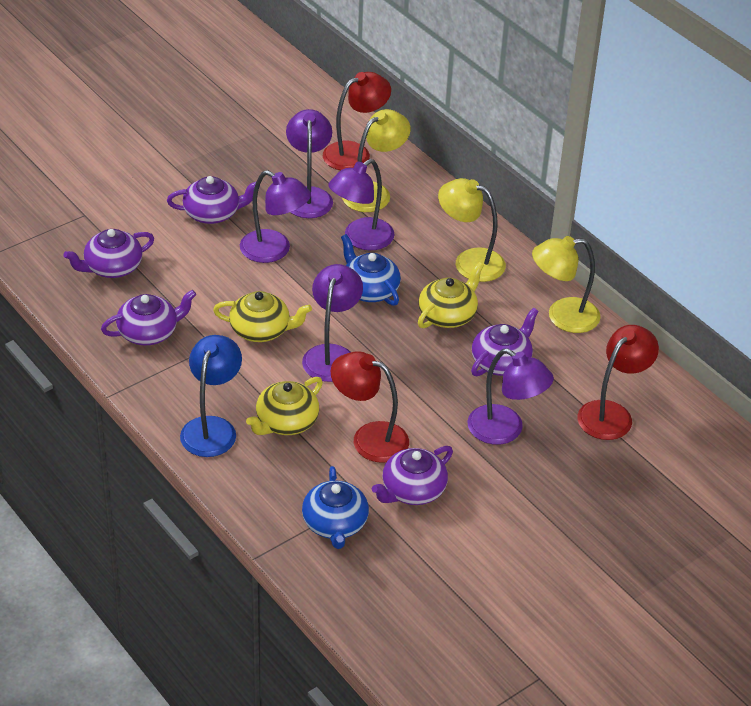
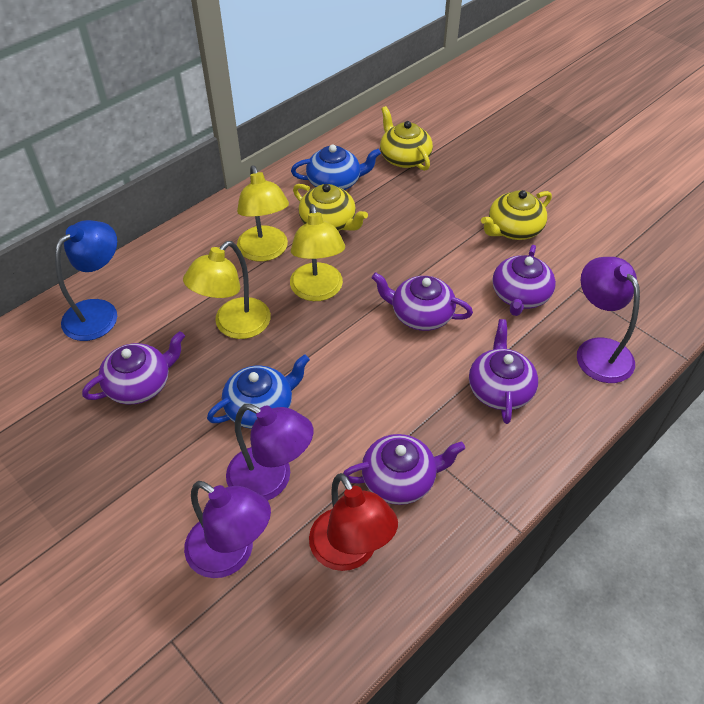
purple lamp: 5 -> 3
red lamp: 3 -> 1

